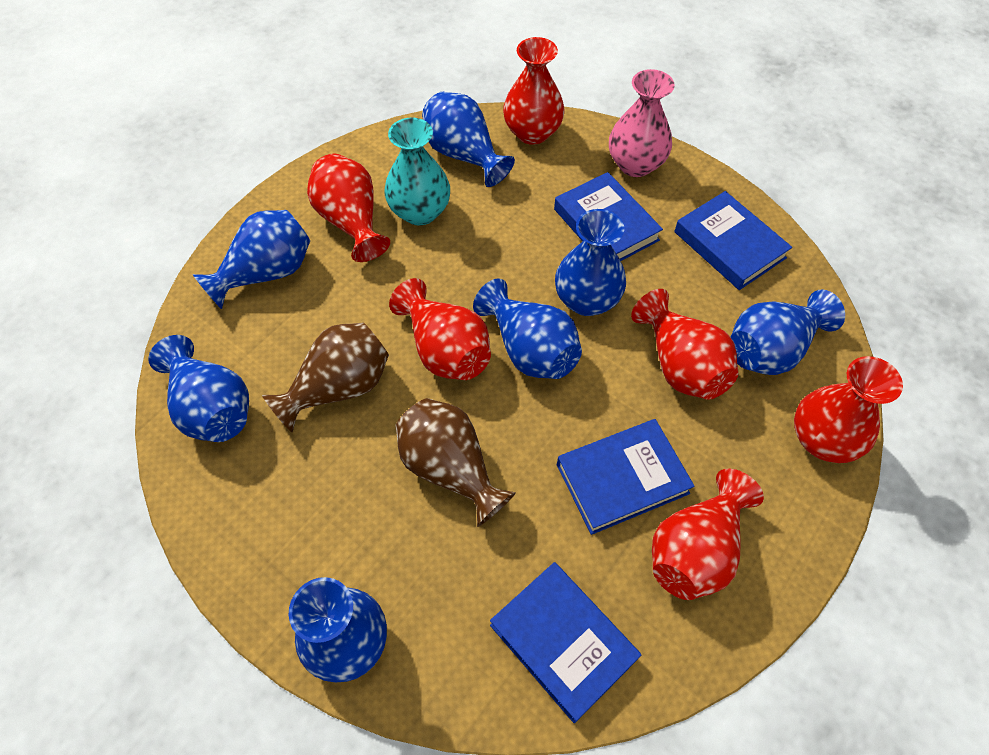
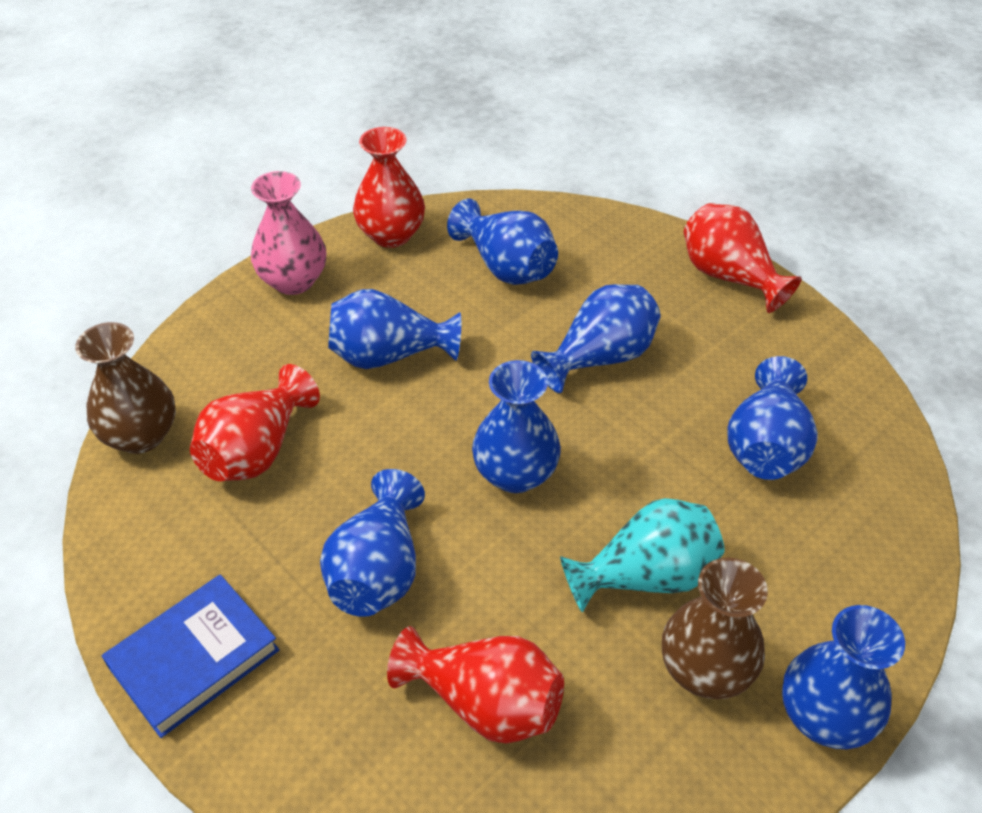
blue book: 4 -> 1
red vase: 6 -> 4

